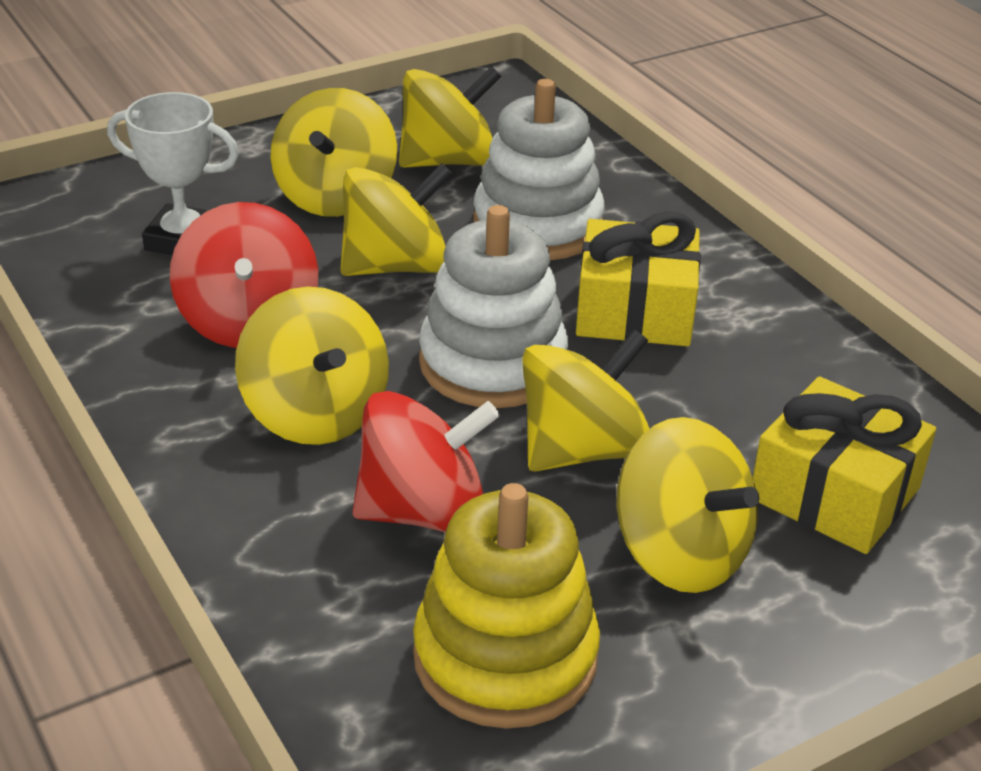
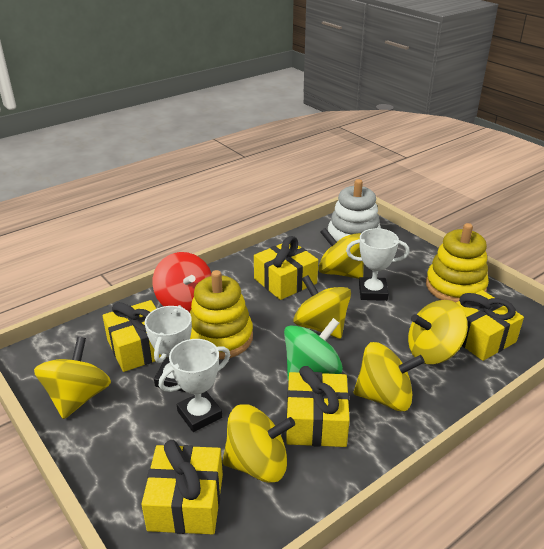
green spinning top: 0 -> 1
red spinning top: 2 -> 1
white stacking toy: 2 -> 1
white trophy: 1 -> 3
yellow gift: 2 -> 5
yellow stacking toy: 1 -> 2

